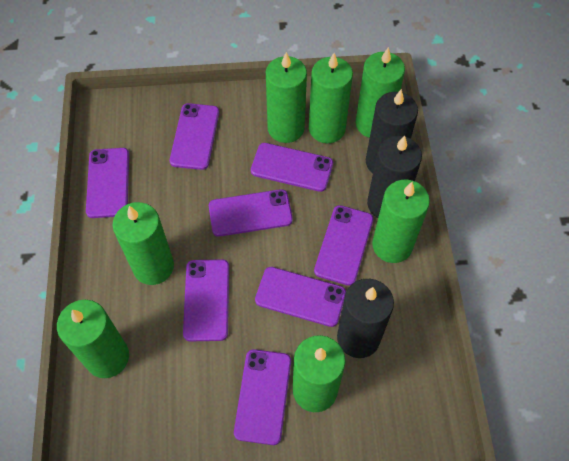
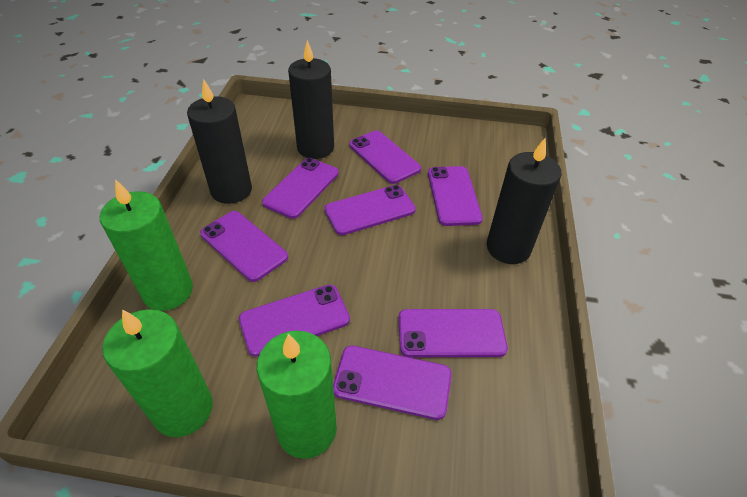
green candle: 7 -> 3

